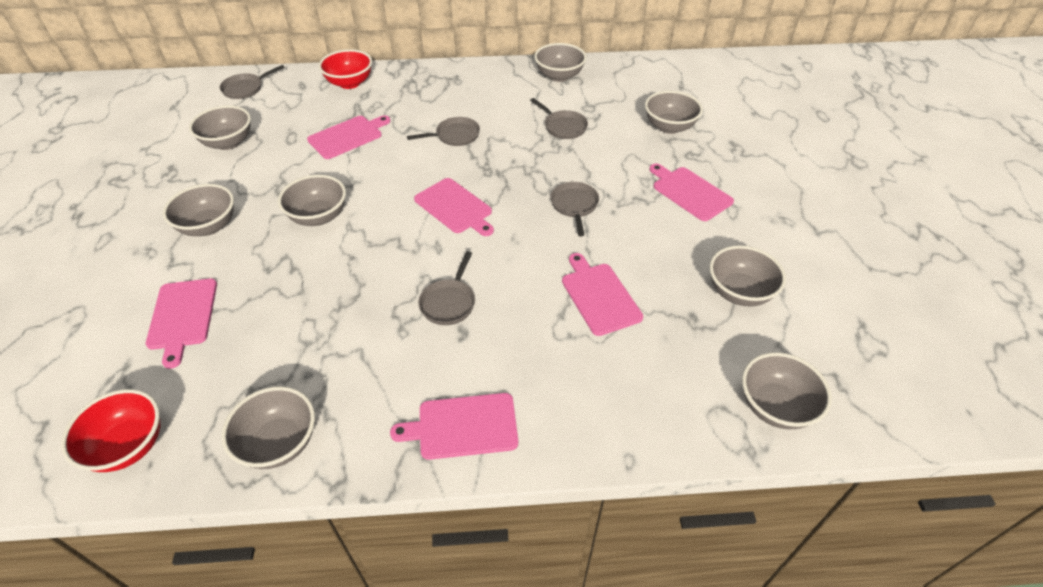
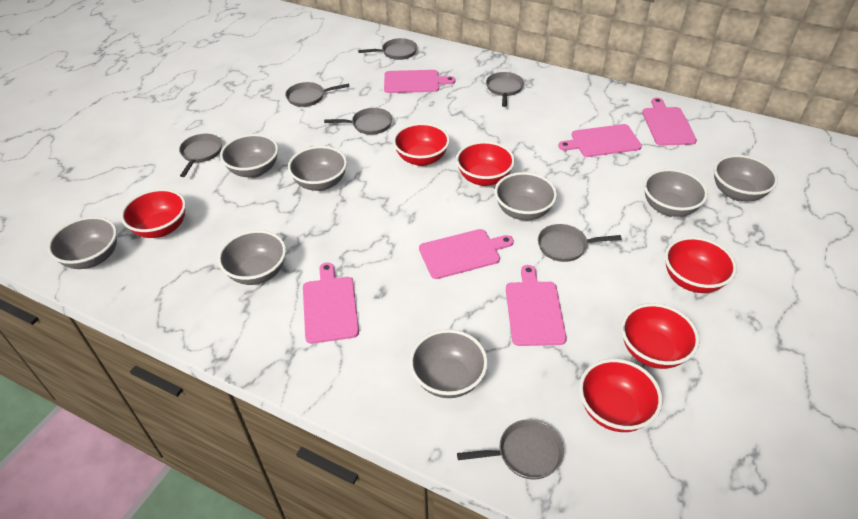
grey pan: 5 -> 7
red bowl: 2 -> 6

